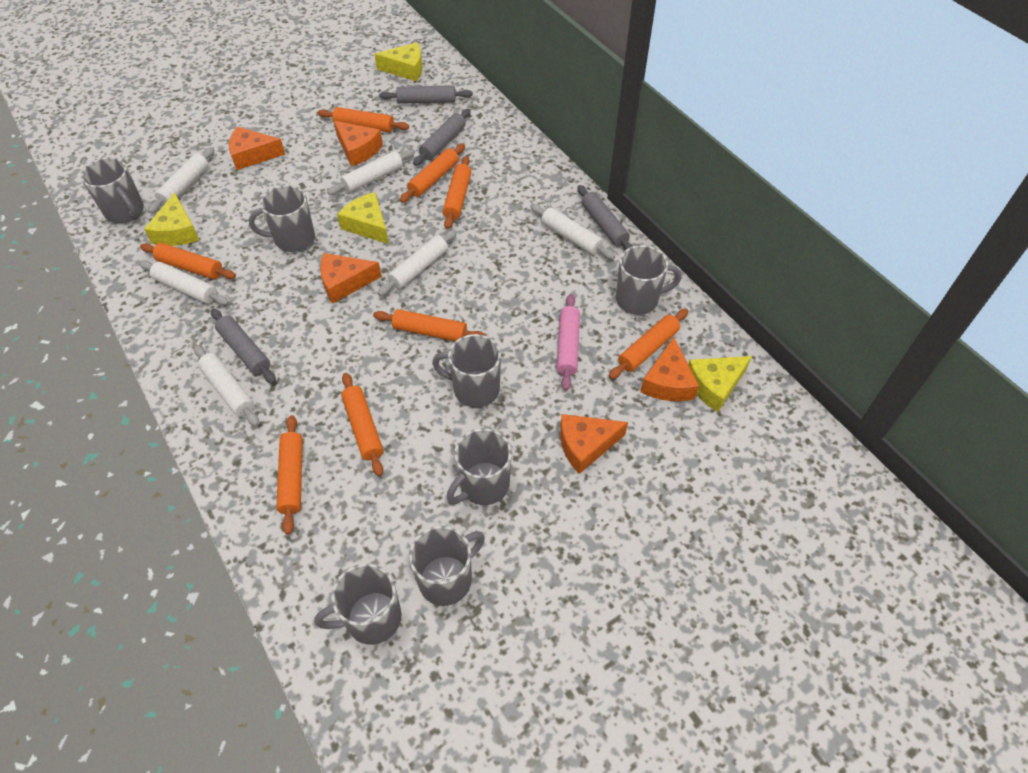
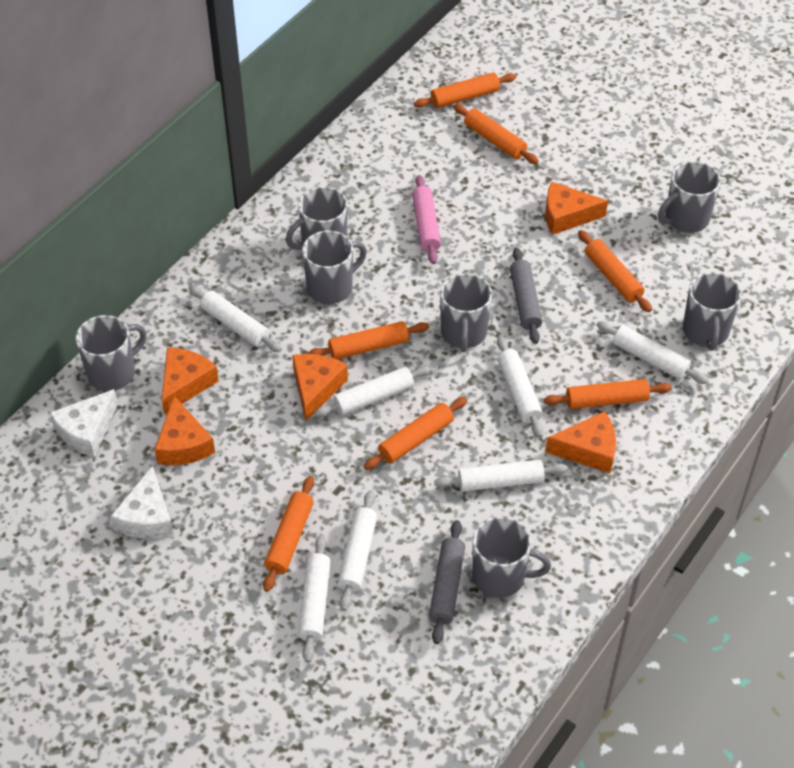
grey rolling pin: 4 -> 2
orange rolling pin: 8 -> 7
white cheese: 0 -> 2
white rolling pin: 6 -> 7
yellow cheese: 4 -> 0

